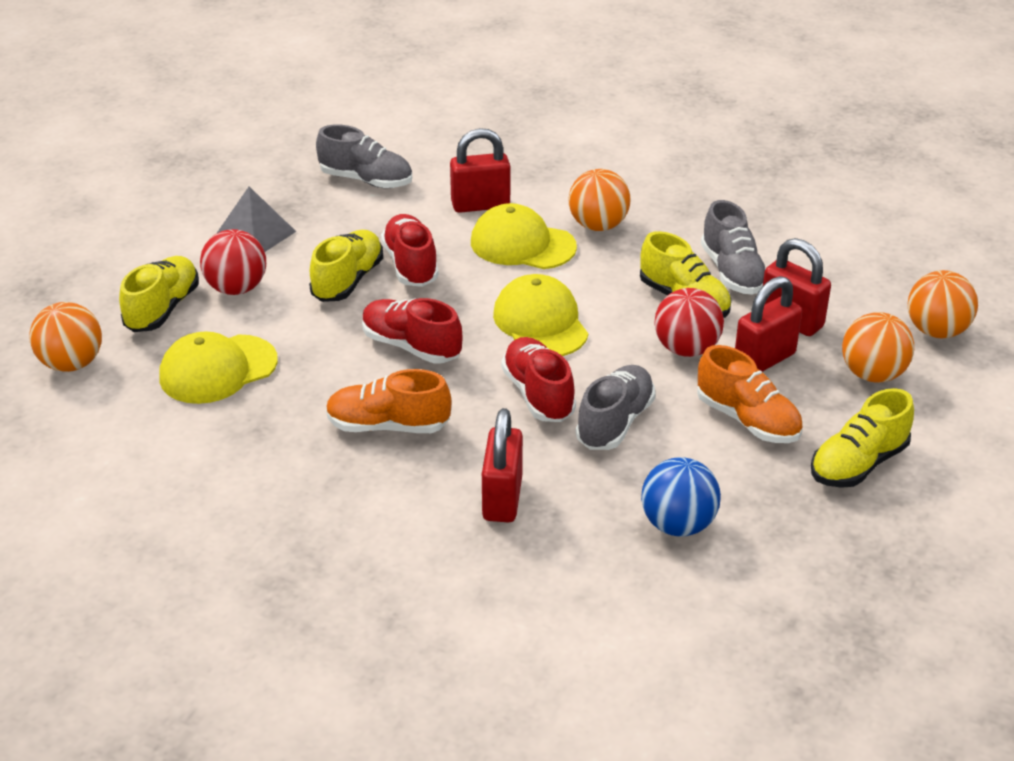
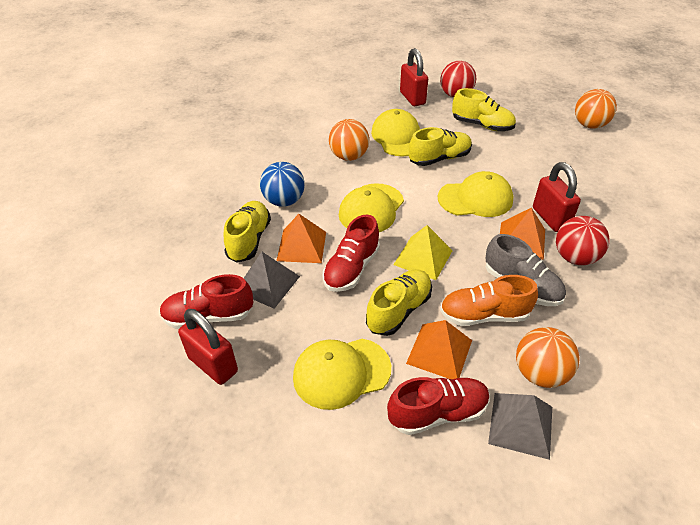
grey pyramid: 1 -> 2
grey shoe: 3 -> 1
orange ball: 4 -> 3
orange pyramid: 0 -> 3
orange shoe: 2 -> 1
red padlock: 4 -> 3
yellow cap: 3 -> 4
yellow pyramid: 0 -> 1

